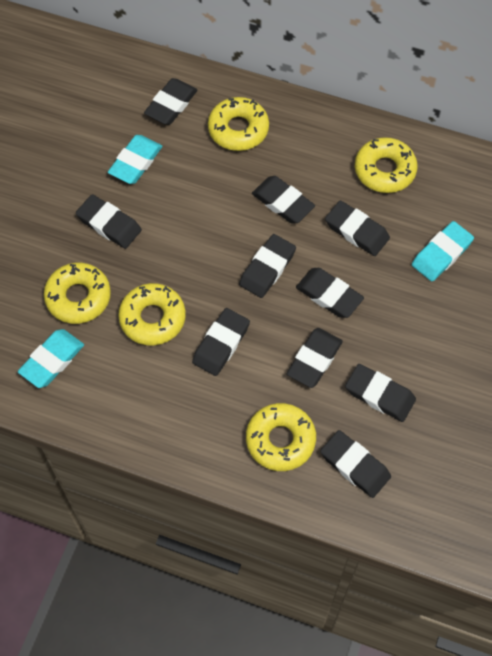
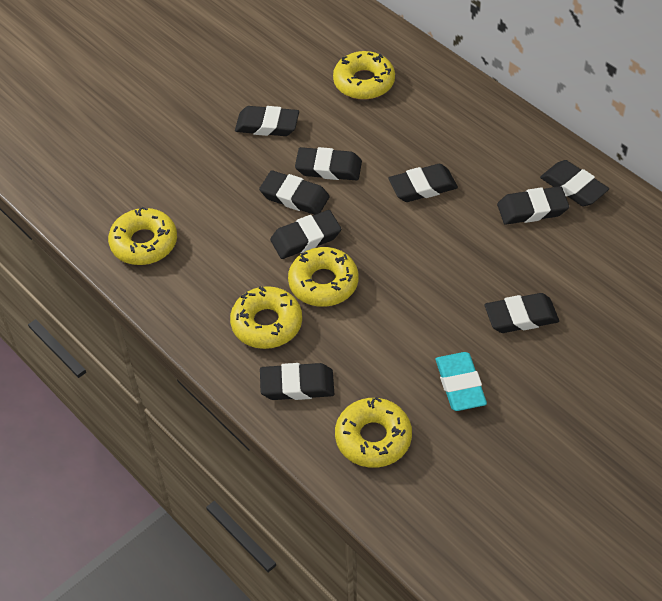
black eraser: 10 -> 9
turquoise eraser: 3 -> 1

